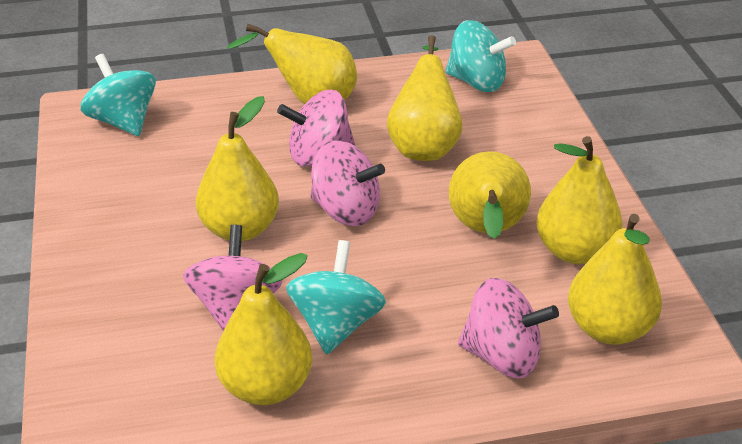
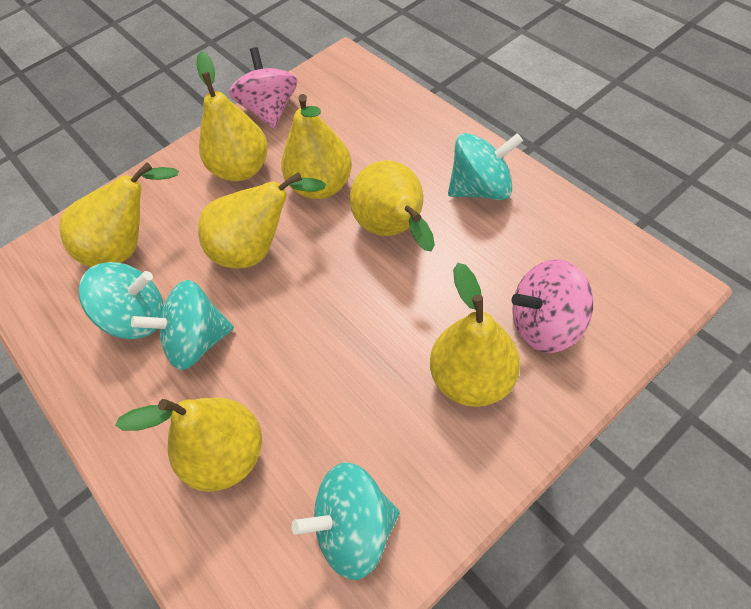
pink spinning top: 4 -> 2
turquoise spinning top: 3 -> 4

